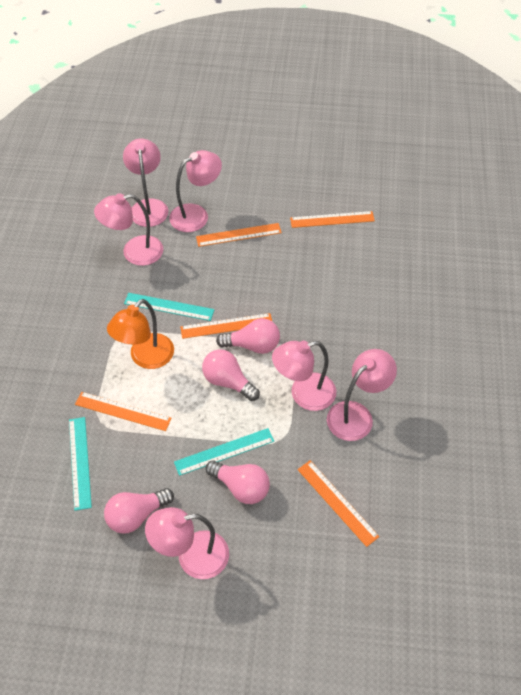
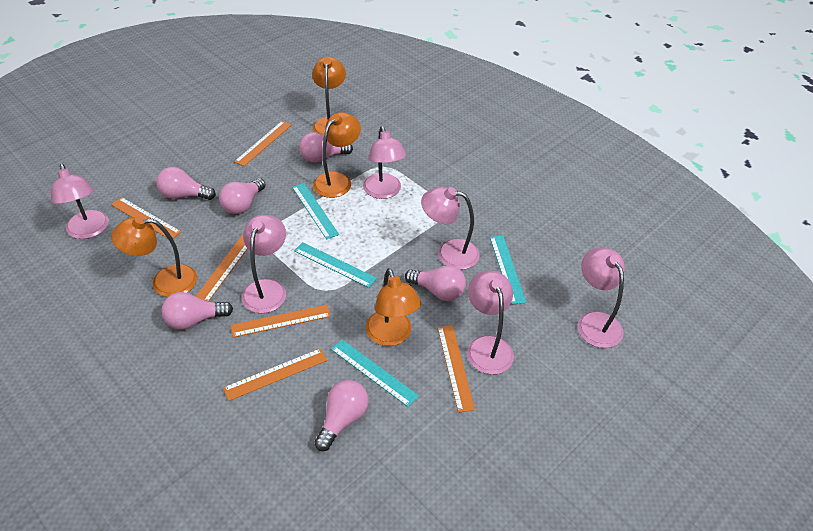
orange lamp: 1 -> 4
orange ruler: 5 -> 6
pink light bulb: 4 -> 6
turquoise ruler: 3 -> 4

